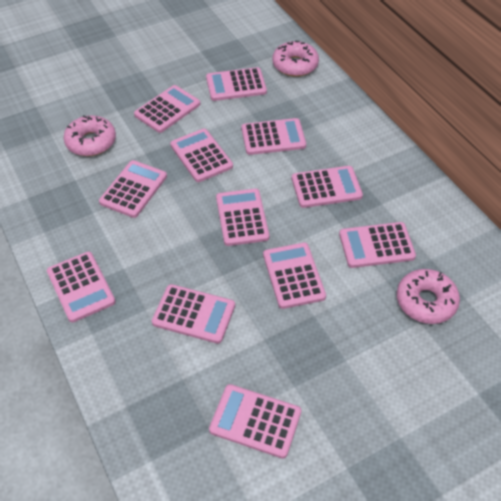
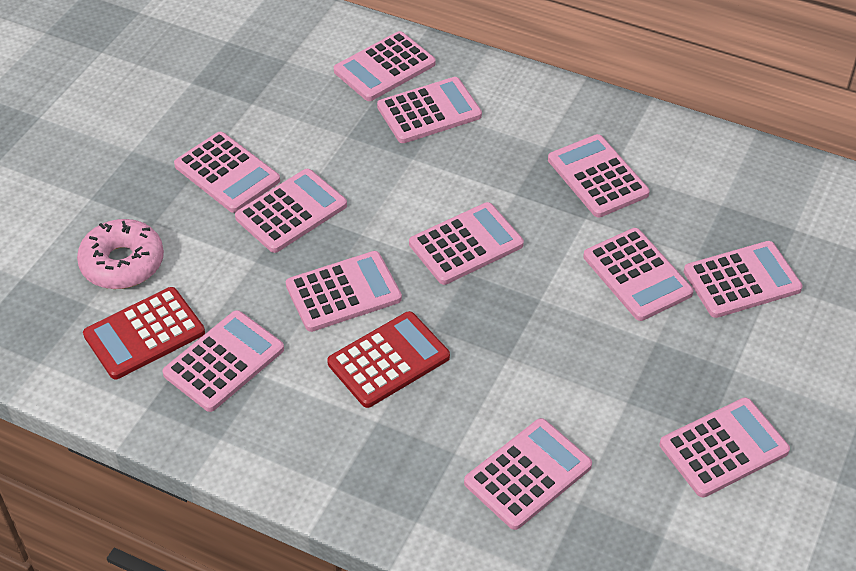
pink donut: 3 -> 1
red calculator: 0 -> 2

